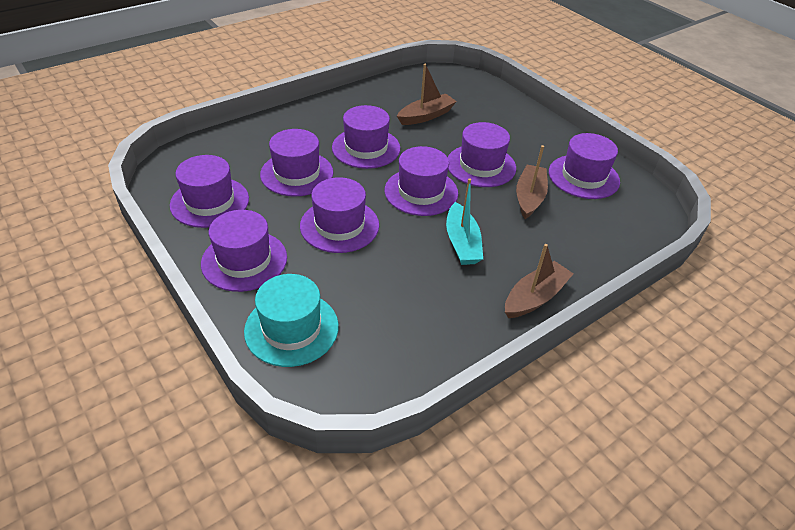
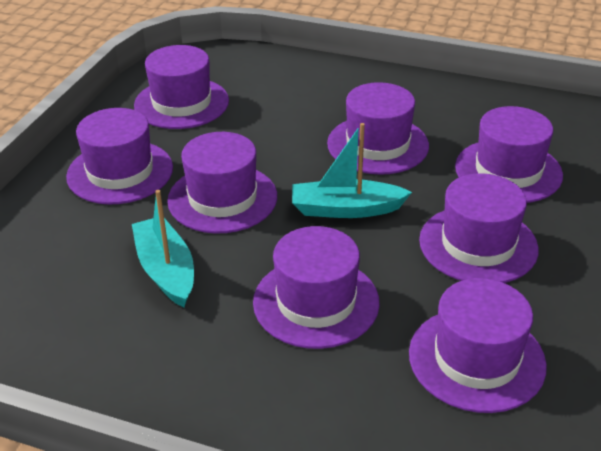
brown boat: 3 -> 0
turquoise boat: 1 -> 2
turquoise hat: 1 -> 0

